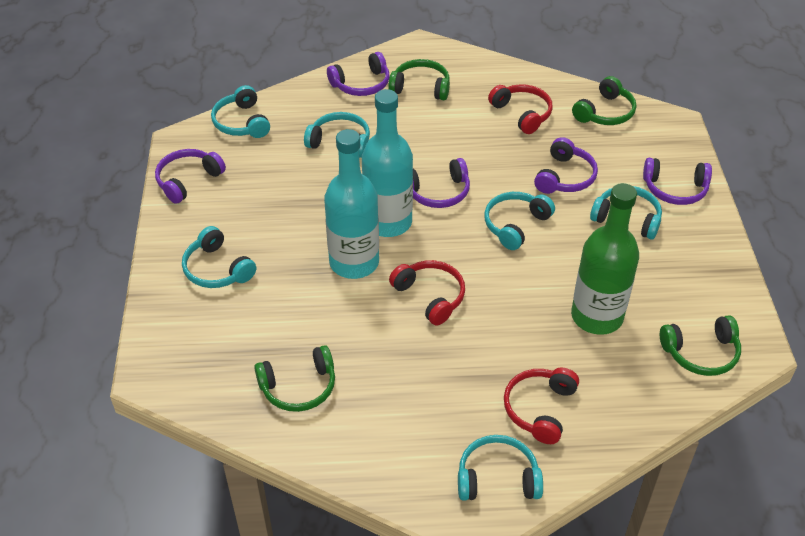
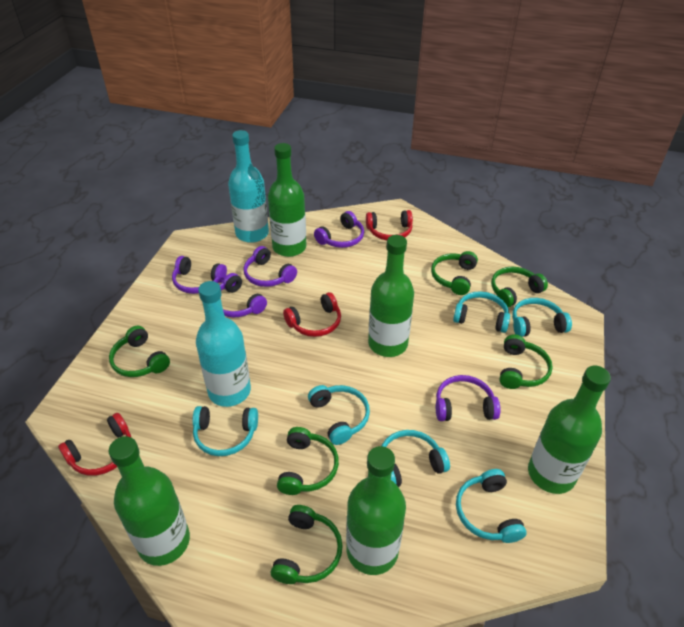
green bottle: 1 -> 5
green headphones: 4 -> 6

